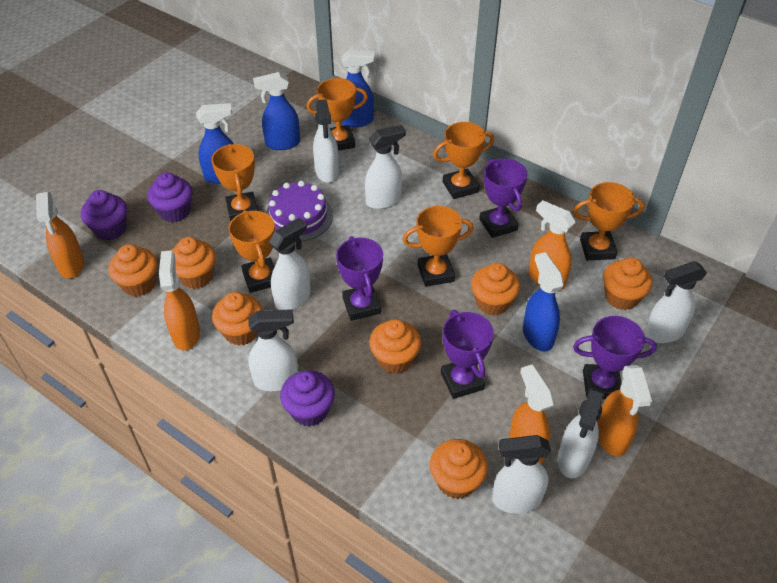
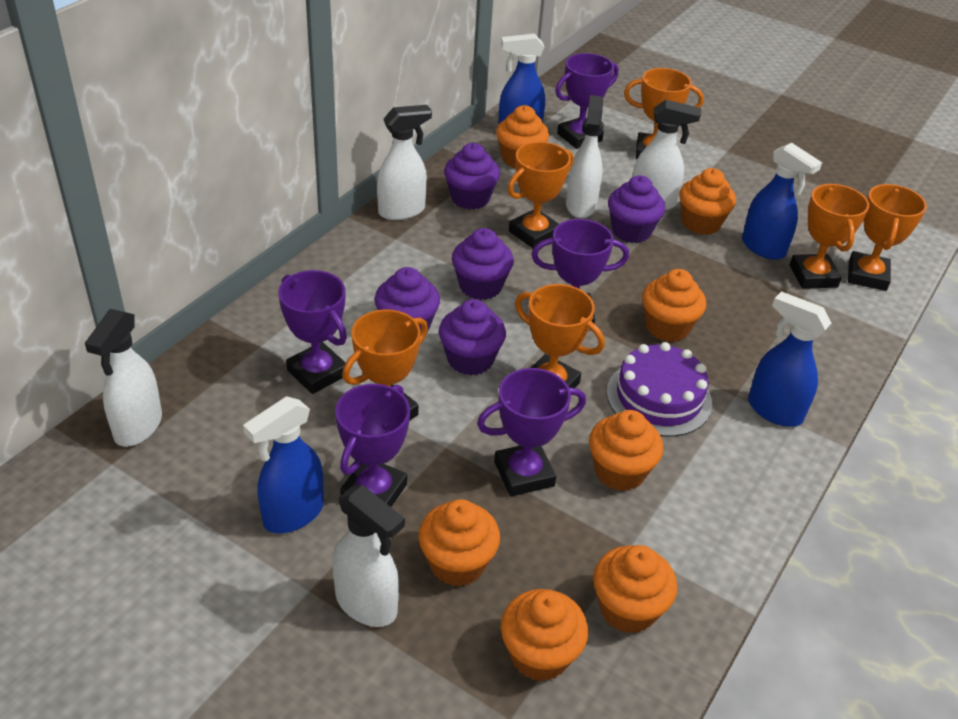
orange spray bottle: 5 -> 0
purple cupcake: 3 -> 5
purple trophy: 4 -> 5
white spray bottle: 7 -> 5

